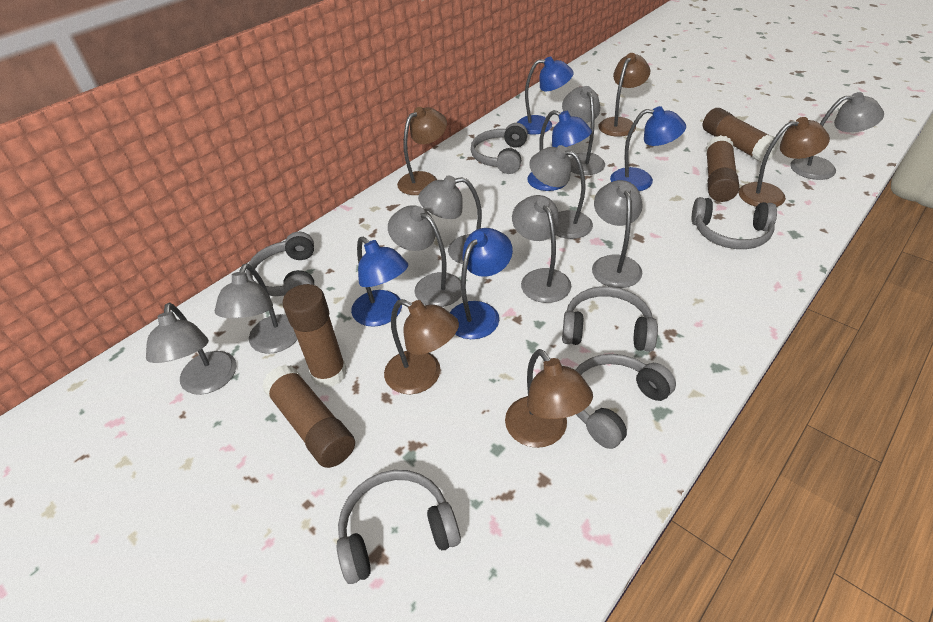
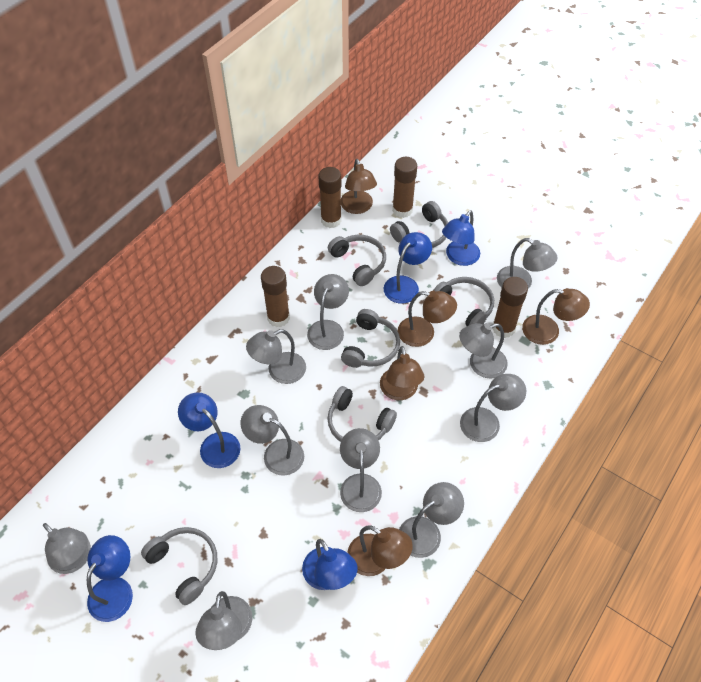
grey lamp: 9 -> 10

